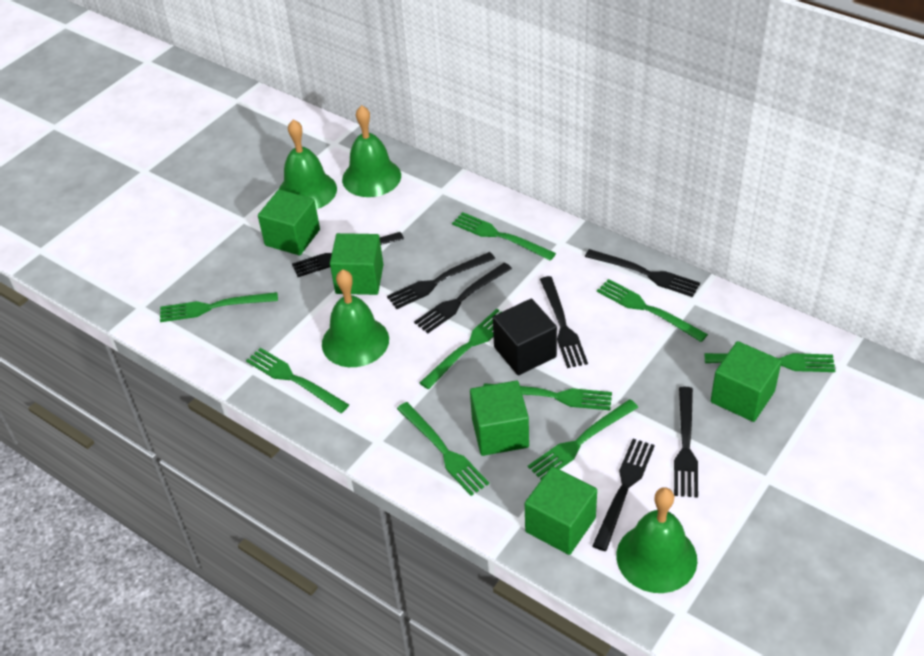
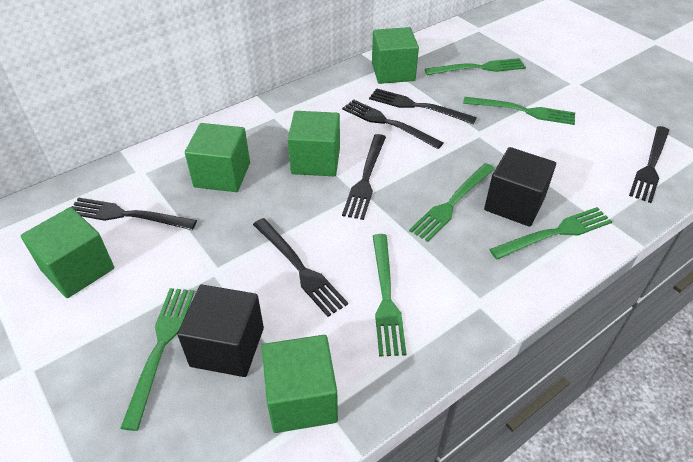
black cube: 1 -> 2
black fork: 7 -> 6
green bell: 4 -> 0
green fork: 9 -> 6

